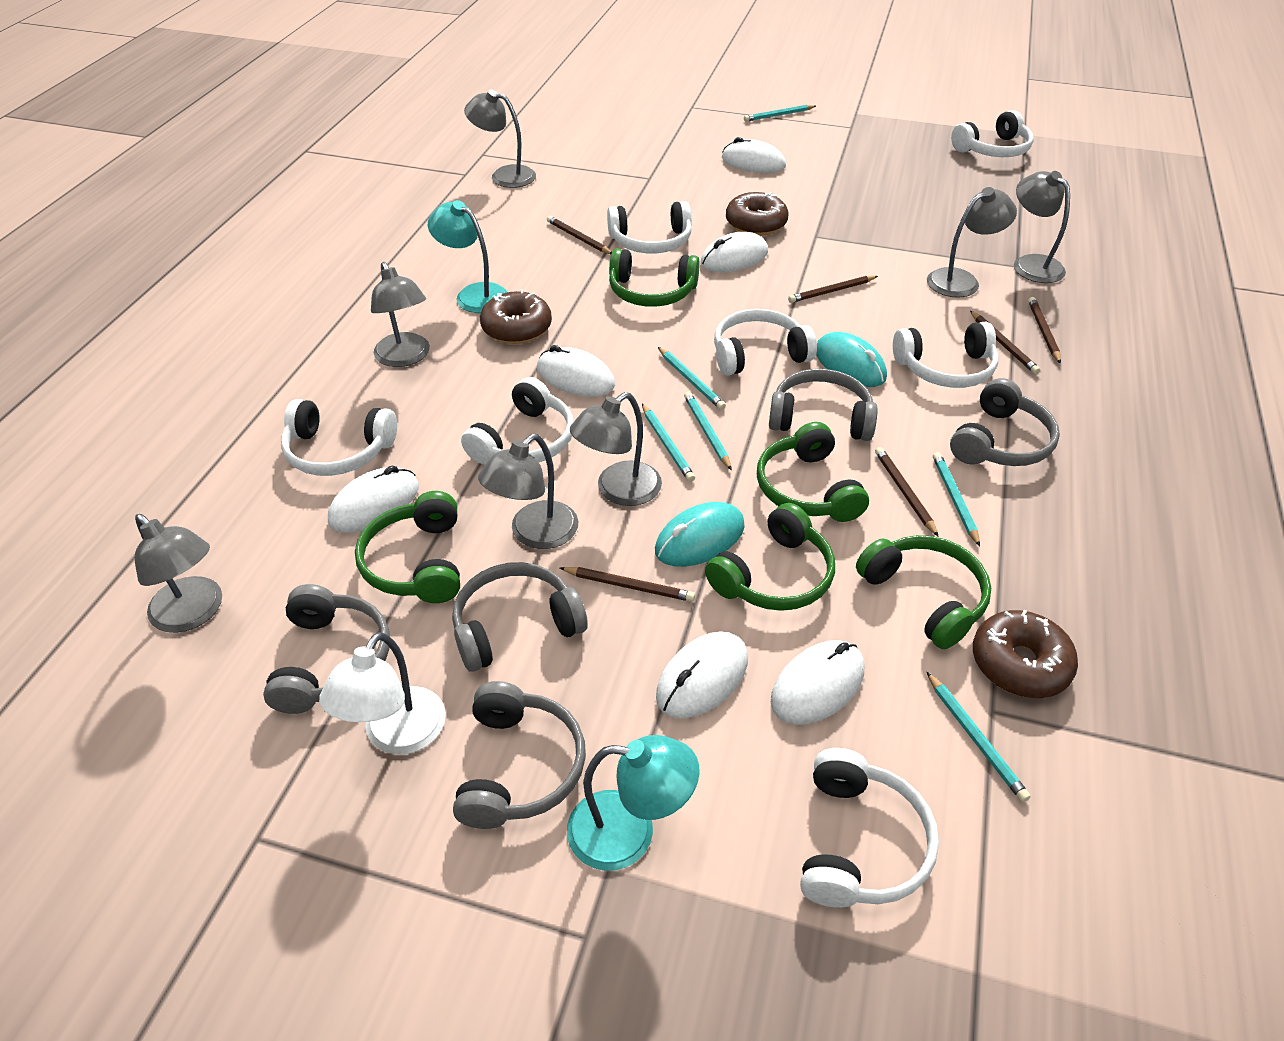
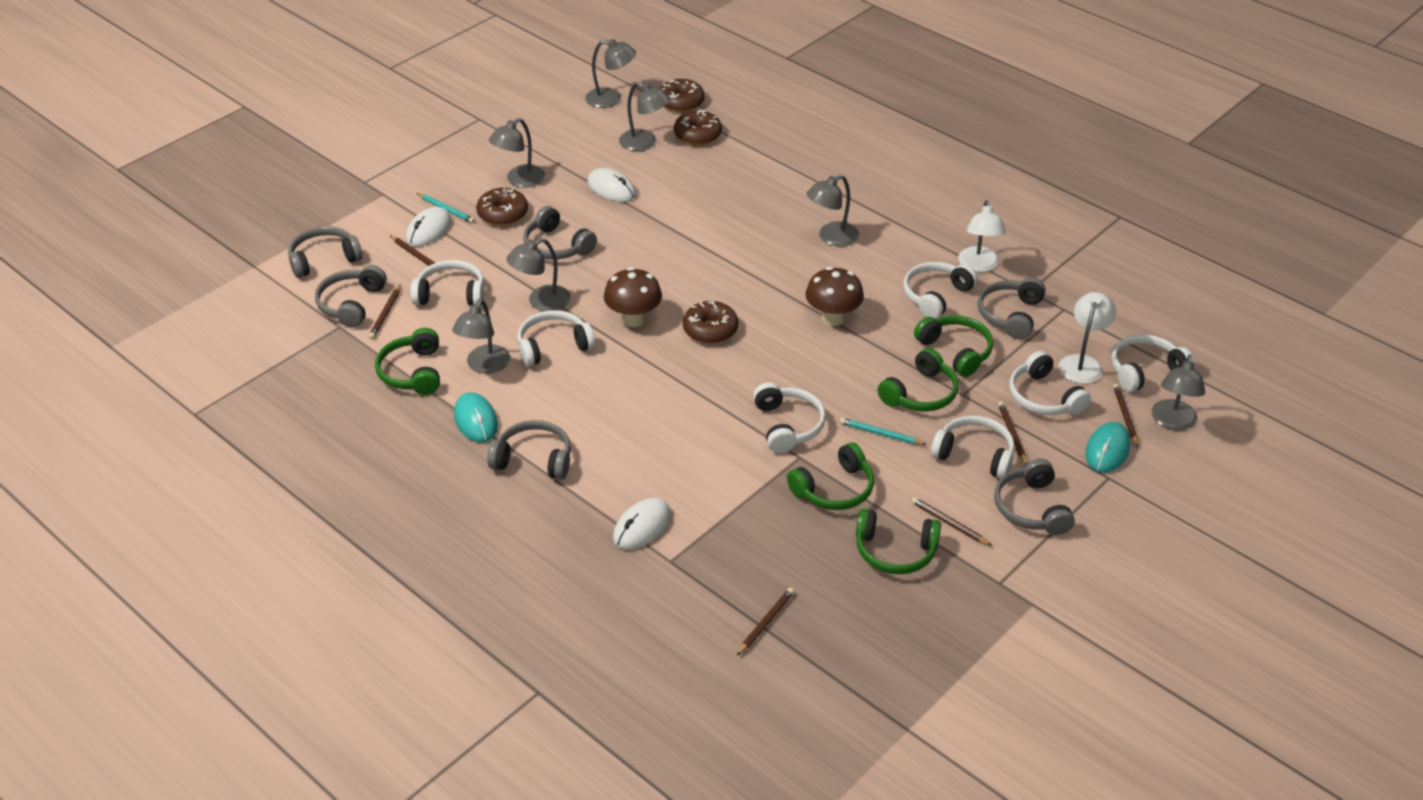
brown donut: 3 -> 4
brown mushroom: 0 -> 2
grey headphones: 5 -> 6
turquoise lamp: 2 -> 0
turquoise pencil: 6 -> 2
white lamp: 1 -> 2
white mouse: 6 -> 3

